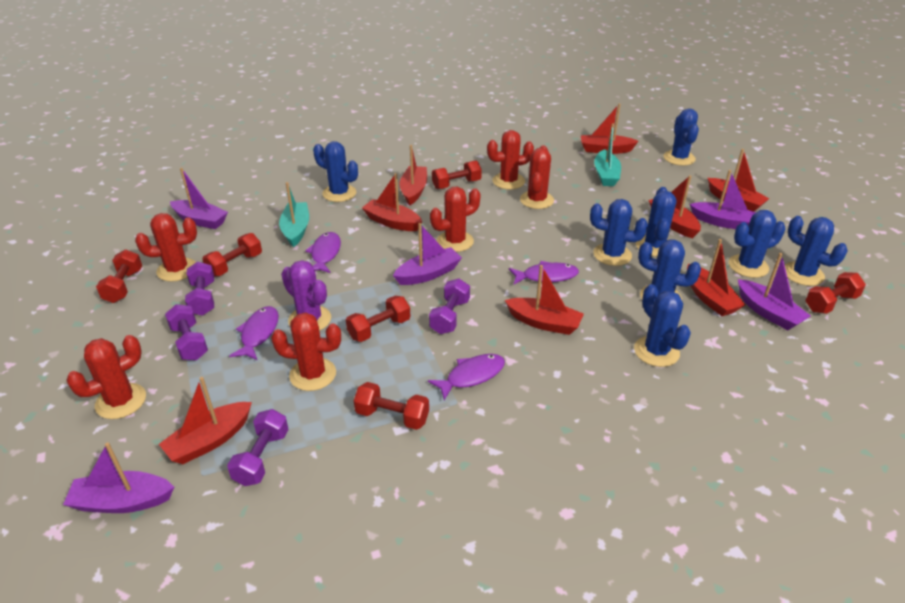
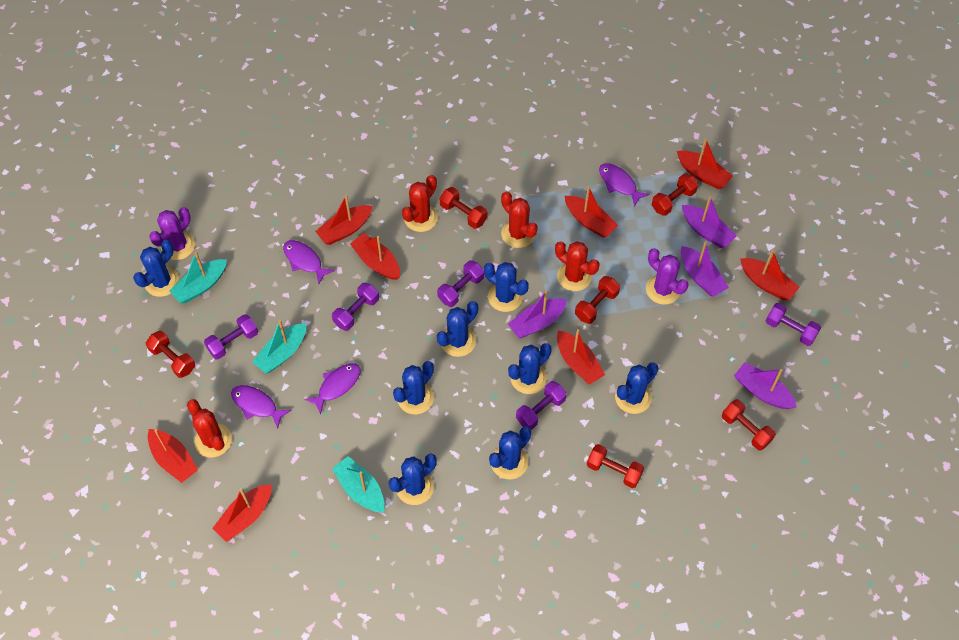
purple boat: 5 -> 4
purple cactus: 1 -> 2
purple dumbbell: 4 -> 5
red cactus: 6 -> 4
turquoise boat: 2 -> 3

